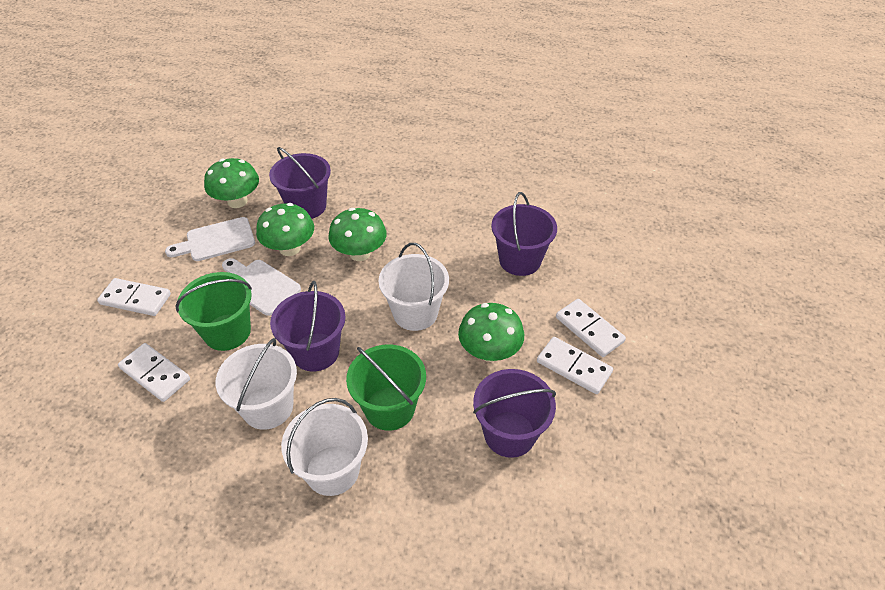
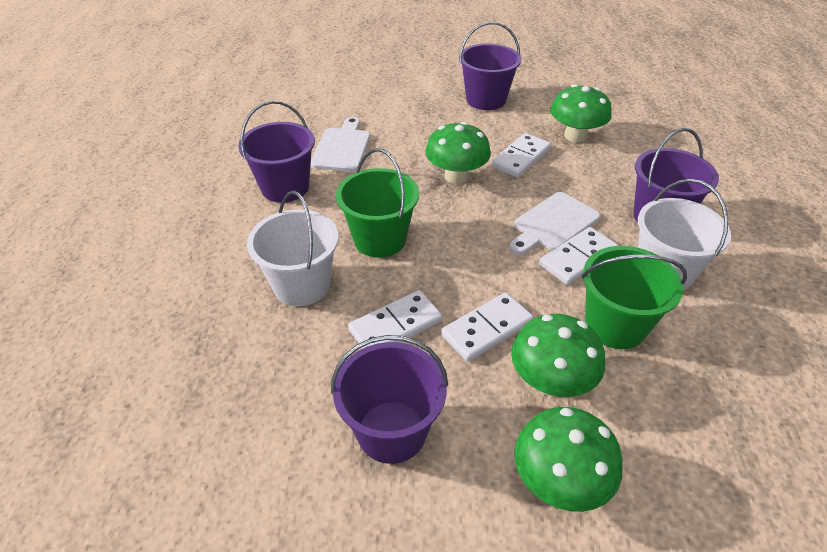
white bucket: 3 -> 2

